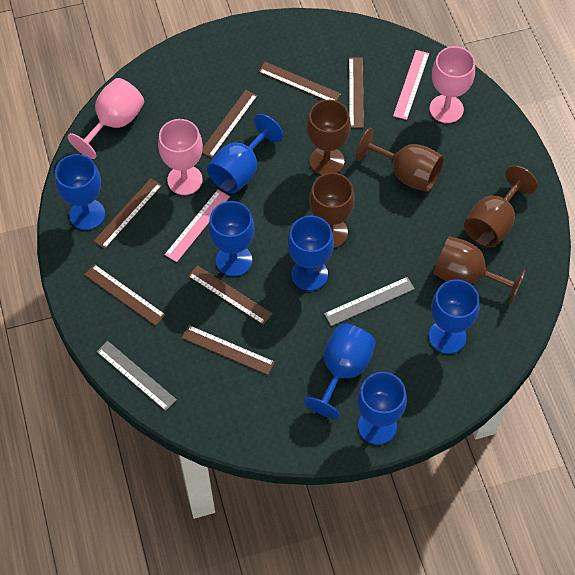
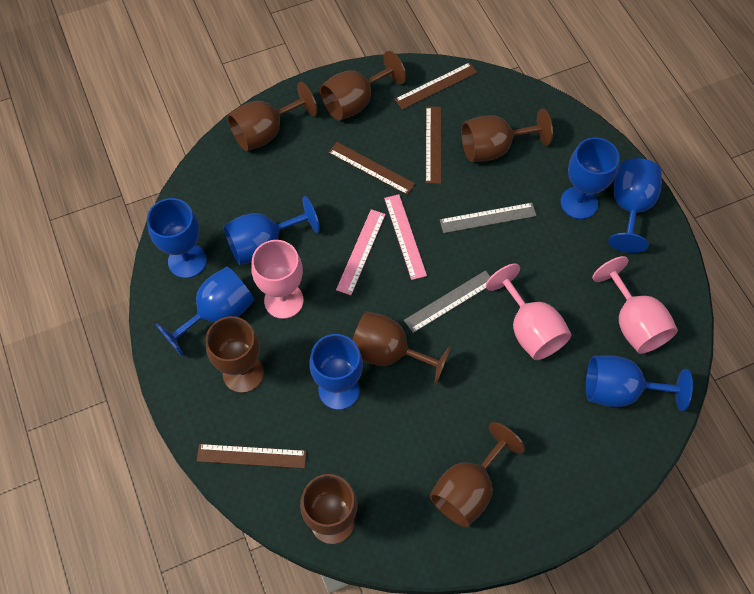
brown goblet: 5 -> 7
brown ruler: 7 -> 4

